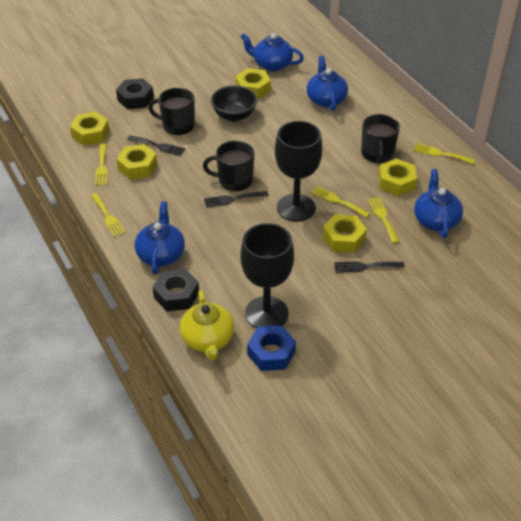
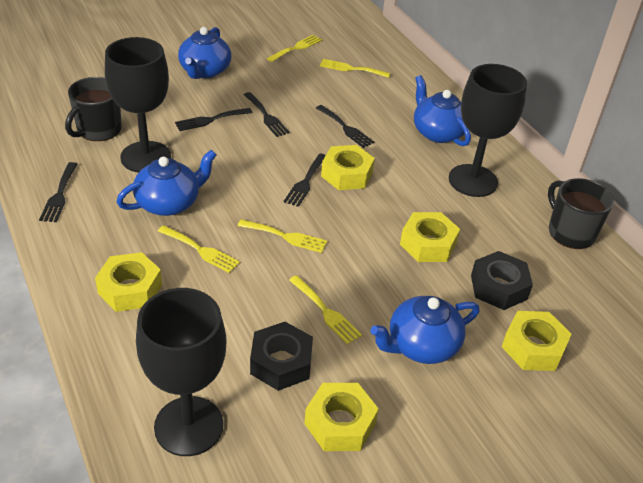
black bowl: 1 -> 0
black fork: 3 -> 5
black goblet: 2 -> 3
black mug: 3 -> 2
blue nut: 1 -> 0
yellow teapot: 1 -> 0

